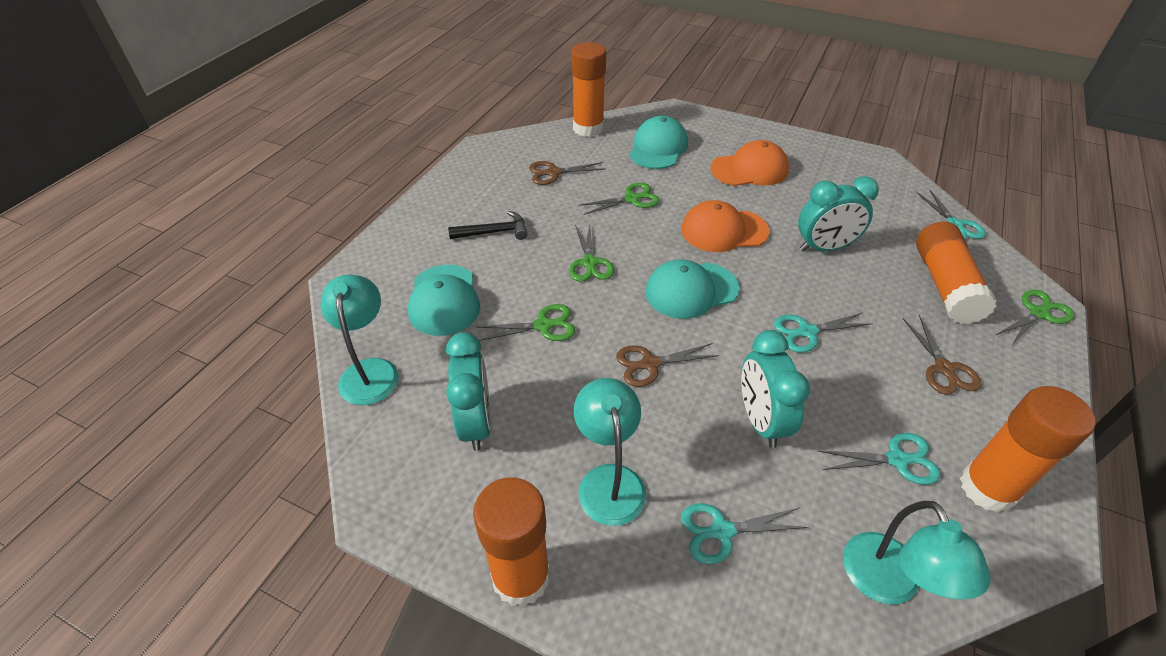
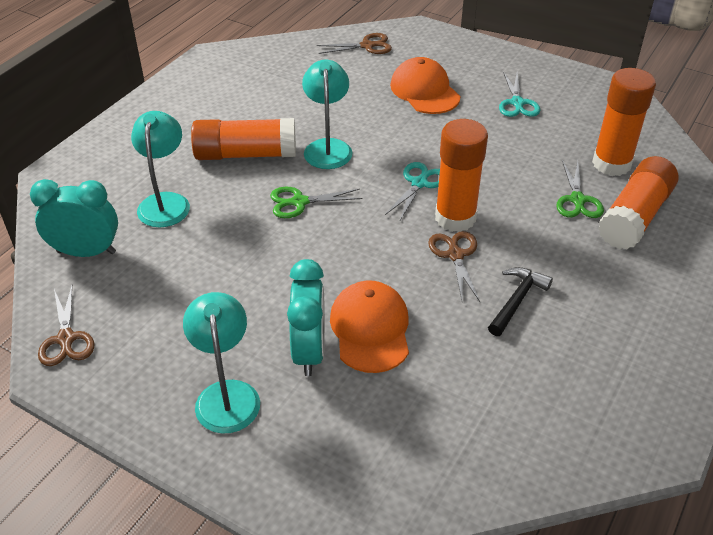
green scissors: 4 -> 2
turquoise cap: 3 -> 0
turquoise clock: 3 -> 2
turquoise scissors: 4 -> 2

